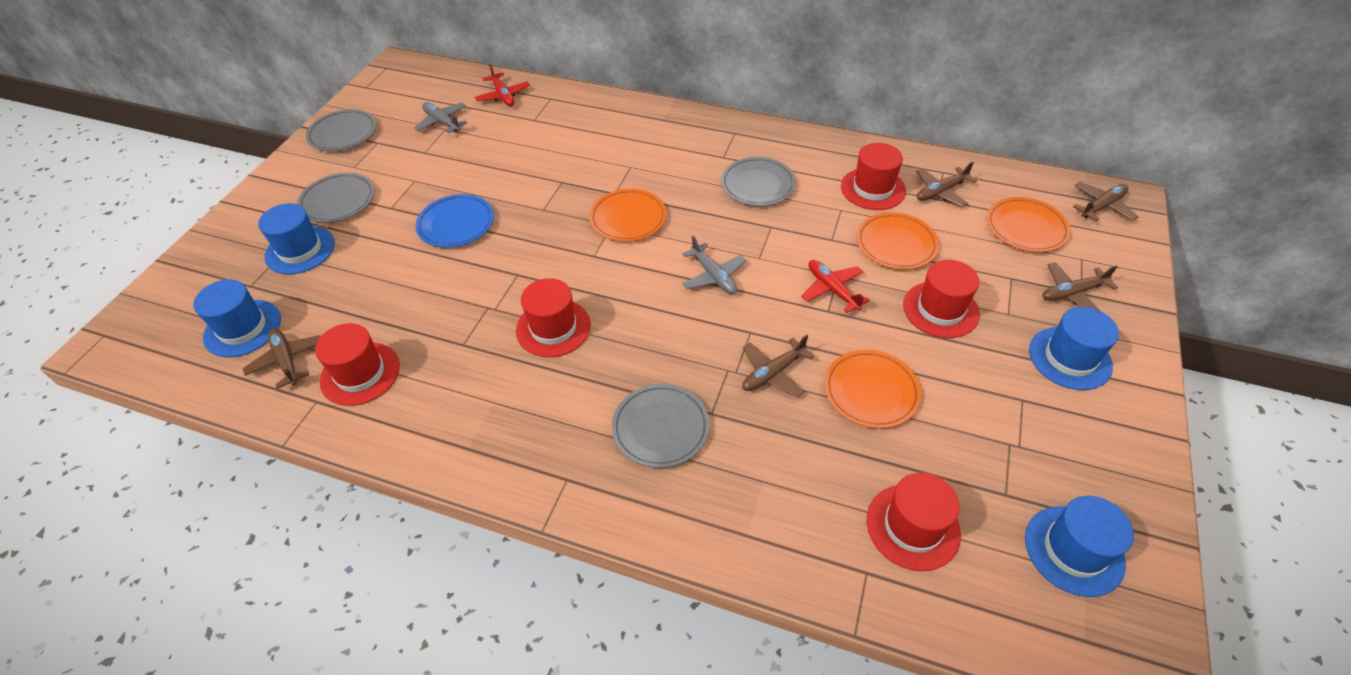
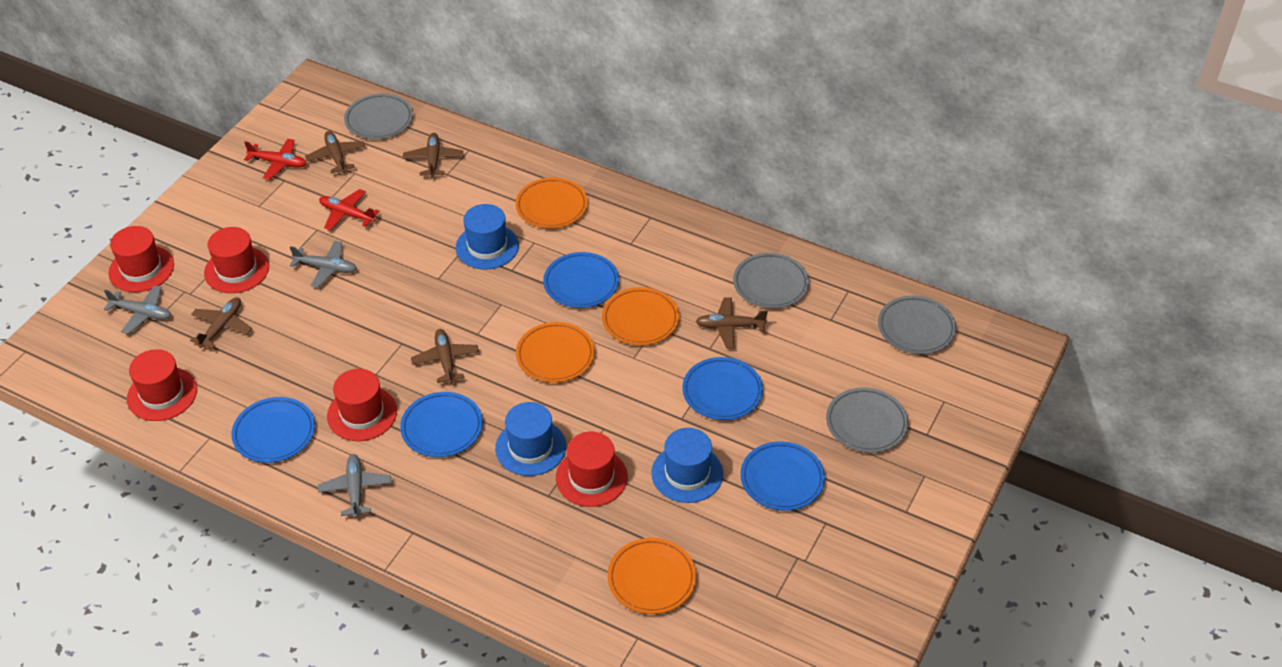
blue hat: 4 -> 3
blue plate: 1 -> 5
grey plane: 2 -> 3

